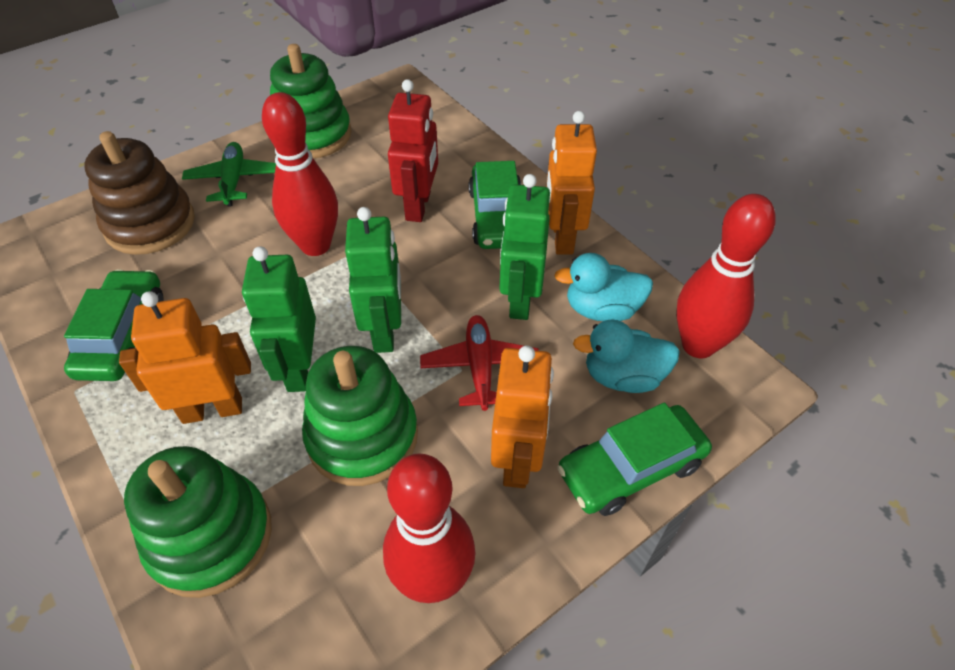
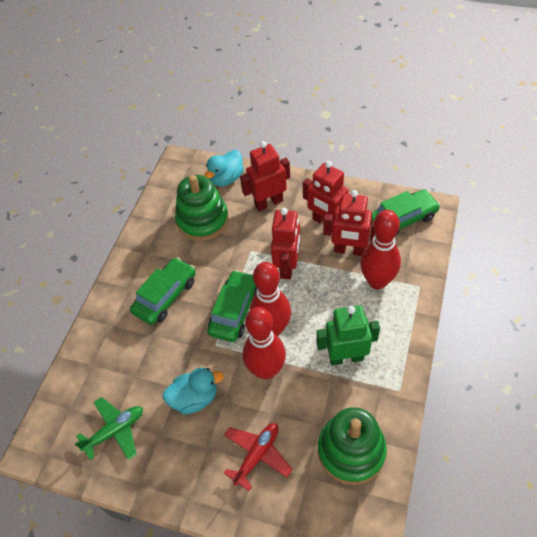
brown stacking toy: 1 -> 0
green robot: 3 -> 1
green stacking toy: 3 -> 2
orange robot: 3 -> 0
red robot: 1 -> 4

